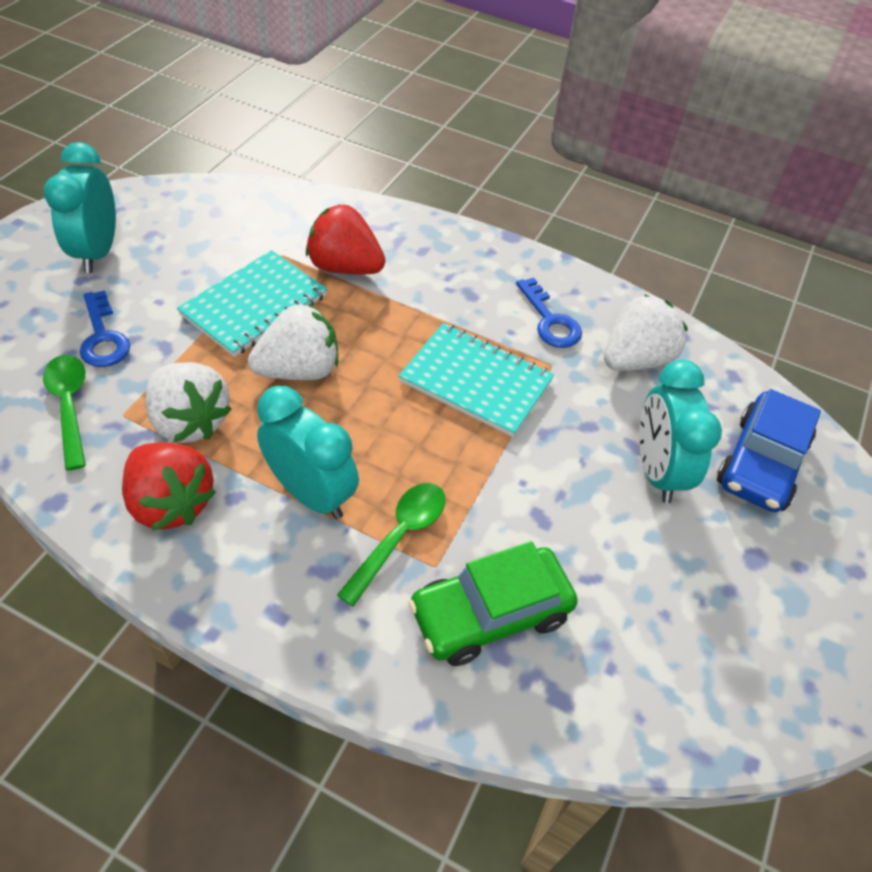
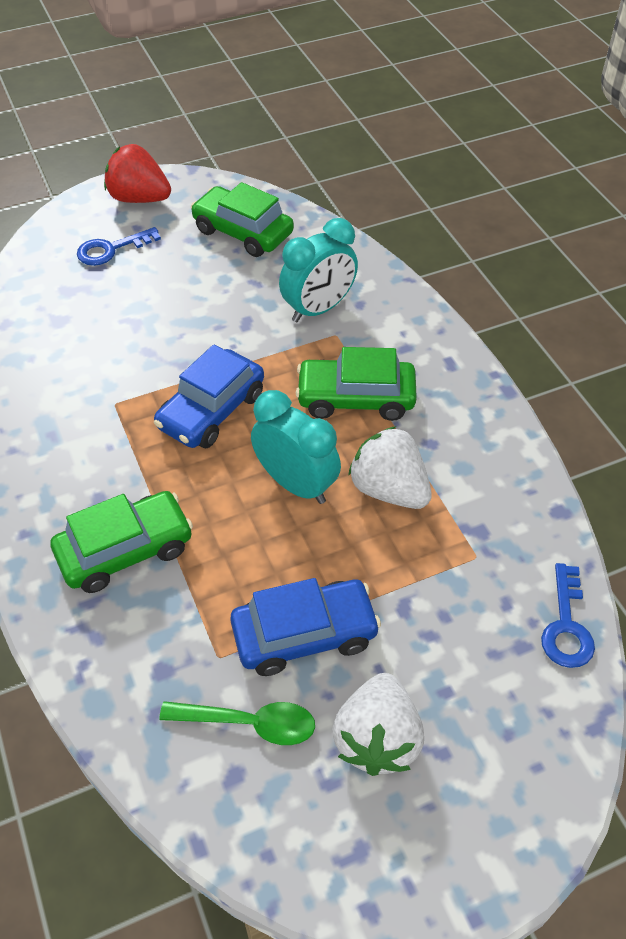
blue car: 1 -> 2
green car: 1 -> 3
green spoon: 2 -> 1
red strawberry: 2 -> 1
turquoise clock: 3 -> 2
turquoise notebook: 2 -> 0
white strawberry: 3 -> 2

